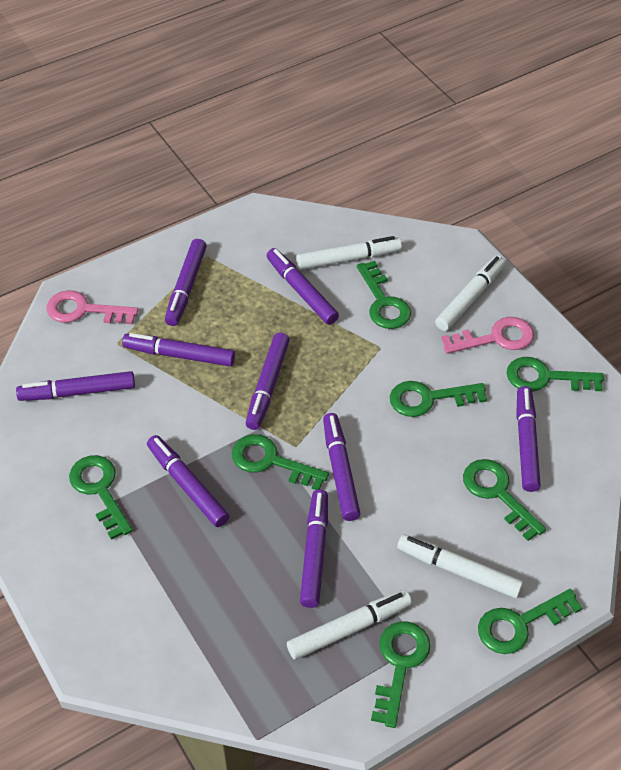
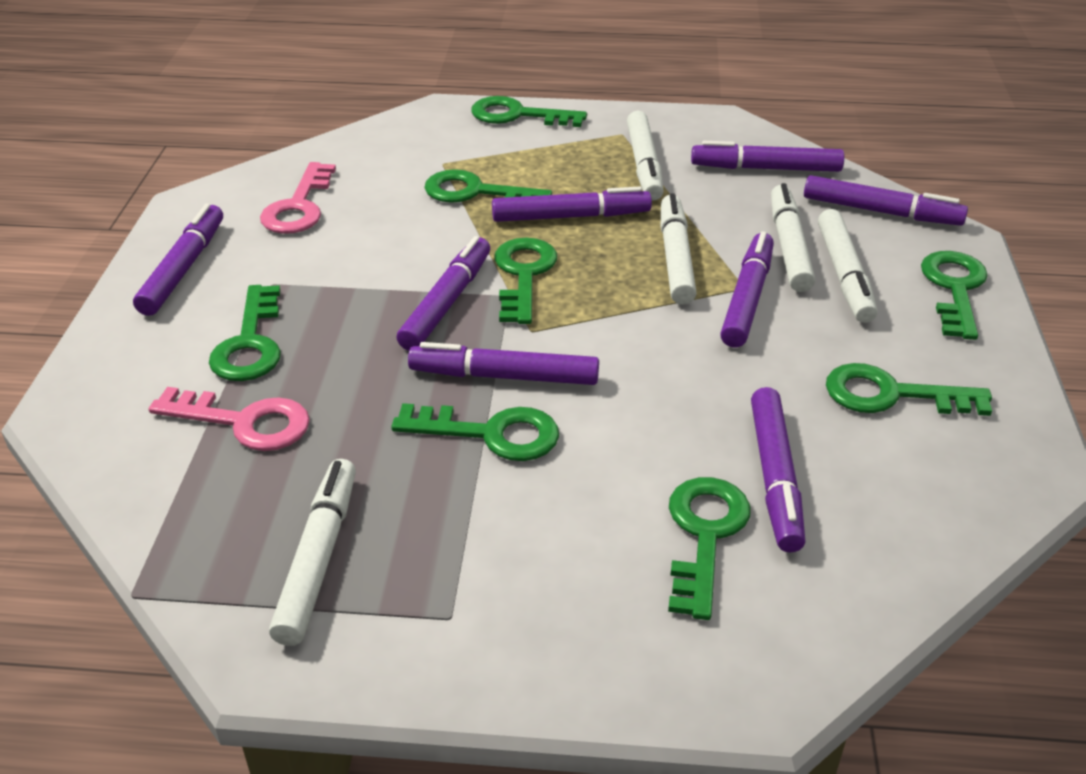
purple marker: 9 -> 8
white marker: 4 -> 5

